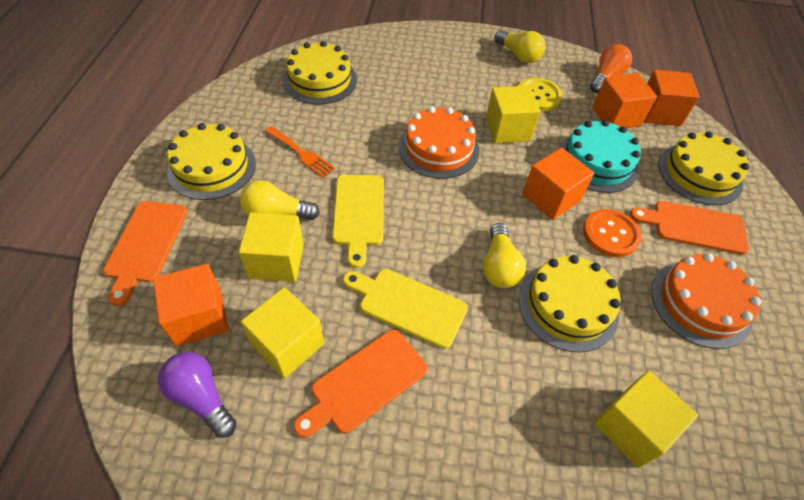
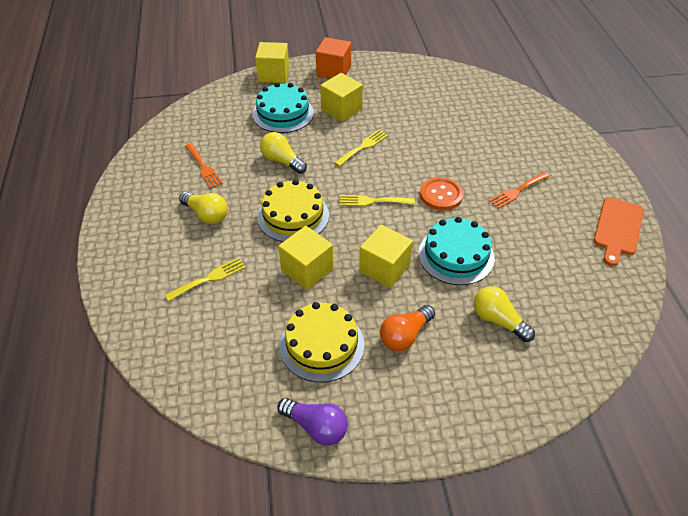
orange cake: 2 -> 0
orange cube: 4 -> 1
orange cutting board: 3 -> 1
orange fork: 1 -> 2
turquoise cake: 1 -> 2
yellow button: 1 -> 0
yellow cake: 4 -> 2
yellow cutting board: 2 -> 0
yellow fork: 0 -> 3

